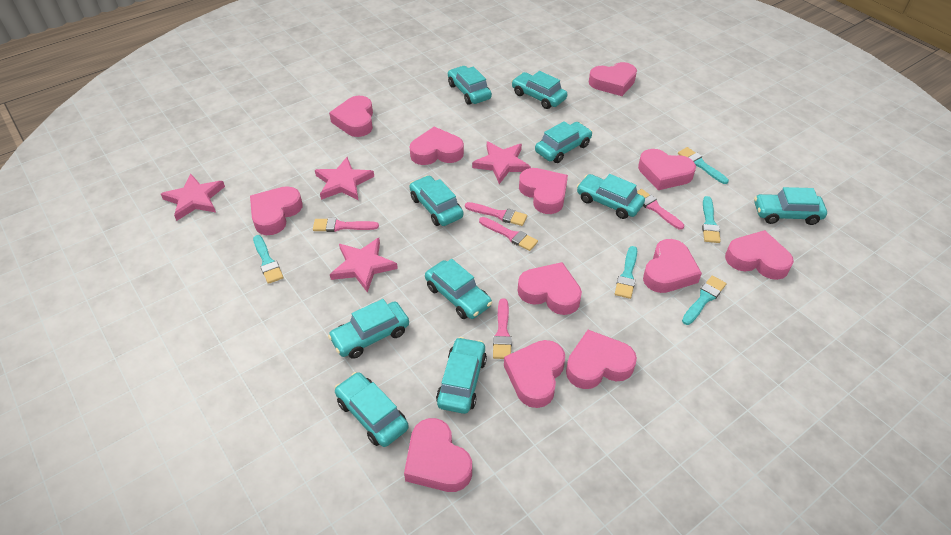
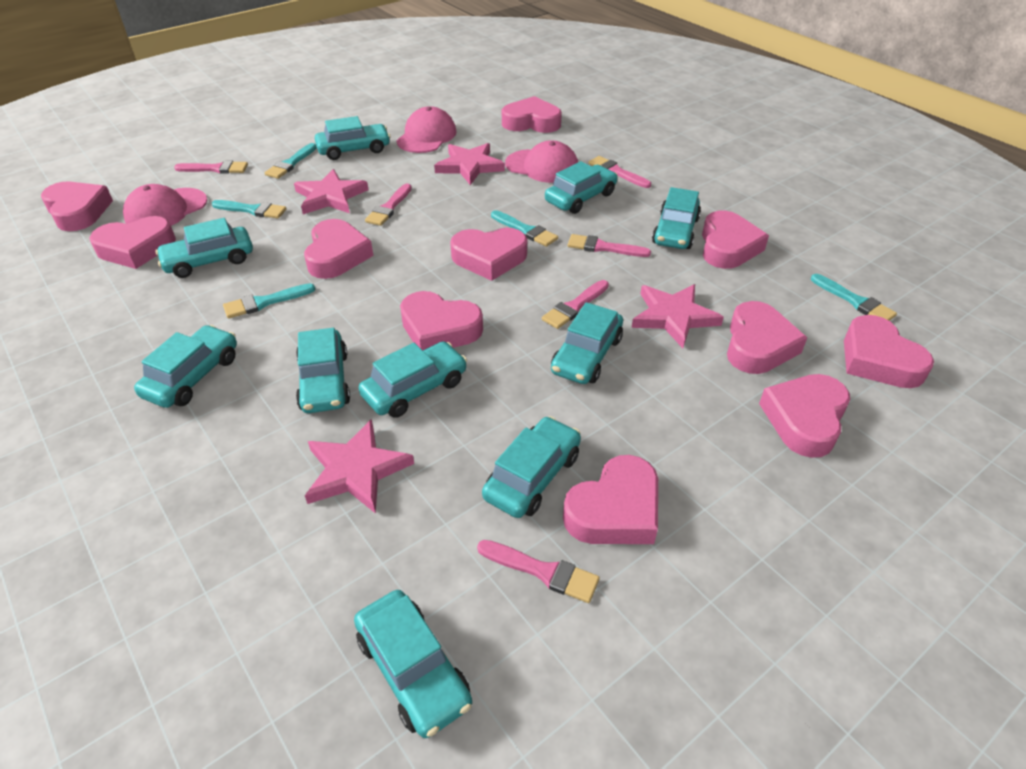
pink brush: 5 -> 6
pink cap: 0 -> 3
pink heart: 12 -> 11

